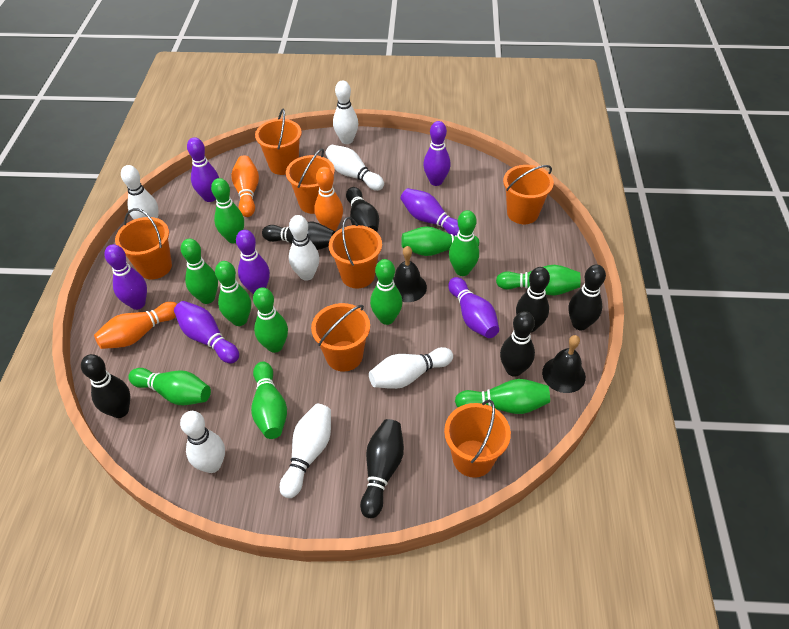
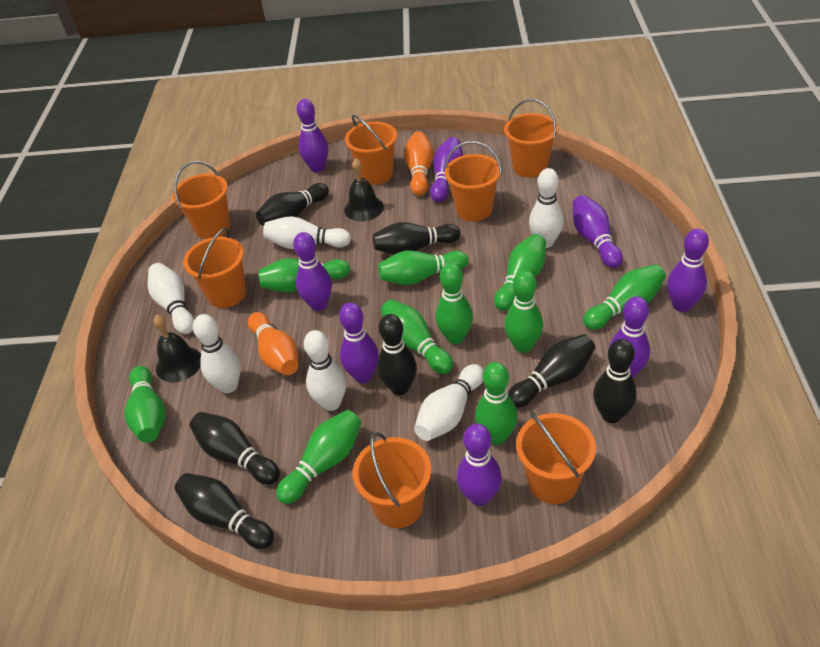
green bowling pin: 11 -> 10
orange bowling pin: 3 -> 2
purple bowling pin: 7 -> 8
white bowling pin: 7 -> 6

